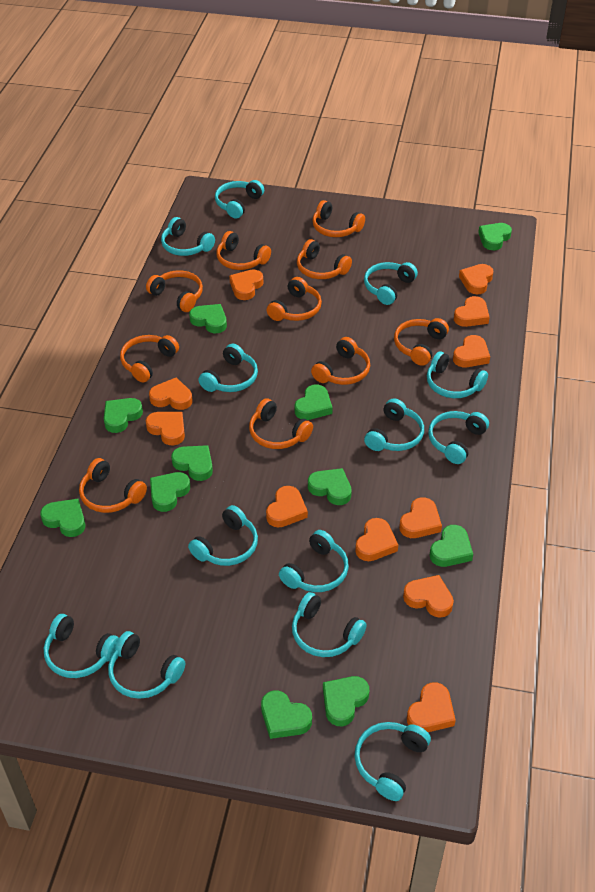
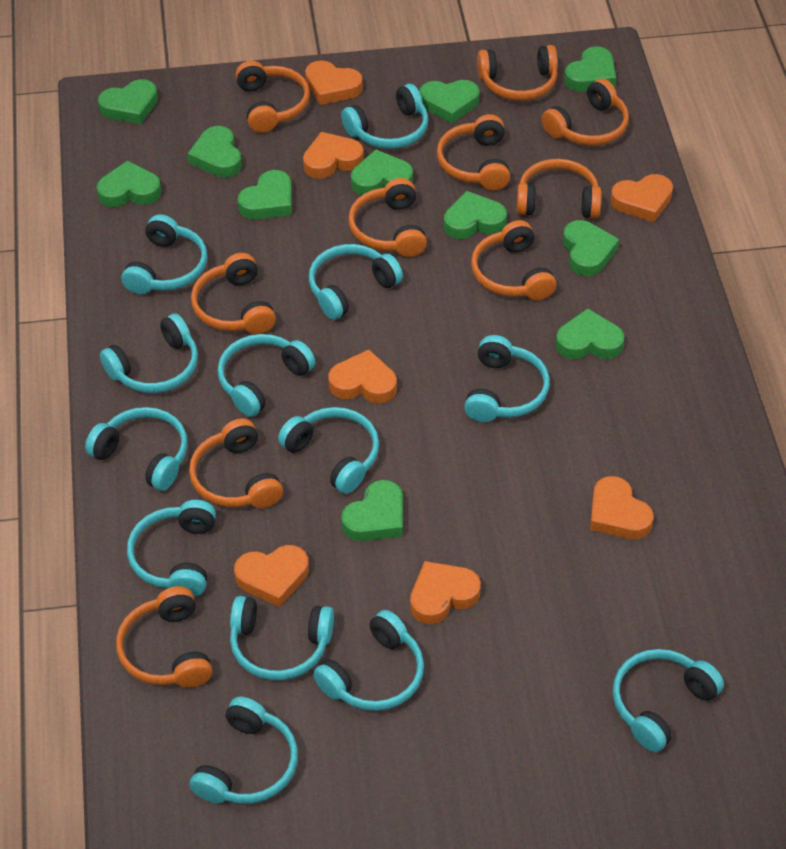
orange heart: 11 -> 7

